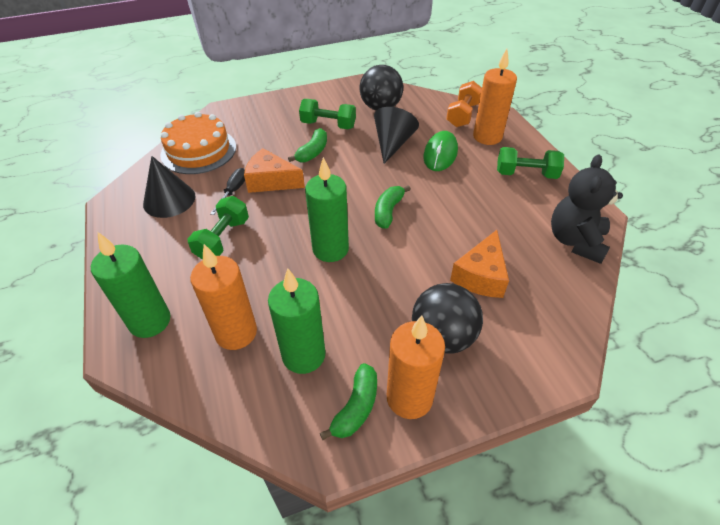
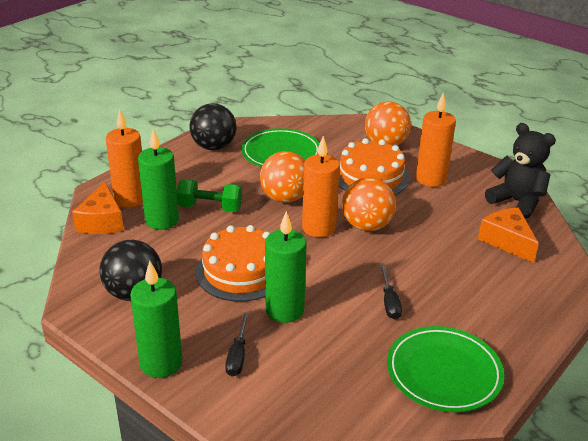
black cone: 2 -> 0
black screwdriver: 1 -> 2
green banana: 3 -> 0
green dumbbell: 3 -> 1
green mouse: 1 -> 0
green plate: 0 -> 2
orange ball: 0 -> 3
orange cake: 1 -> 2
orange dumbbell: 1 -> 0

